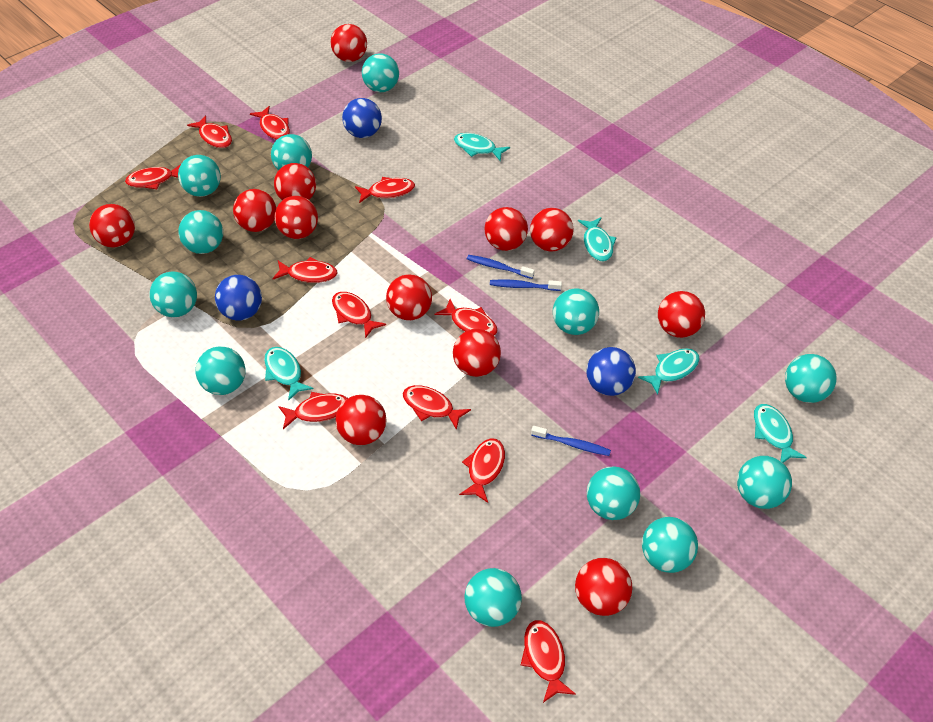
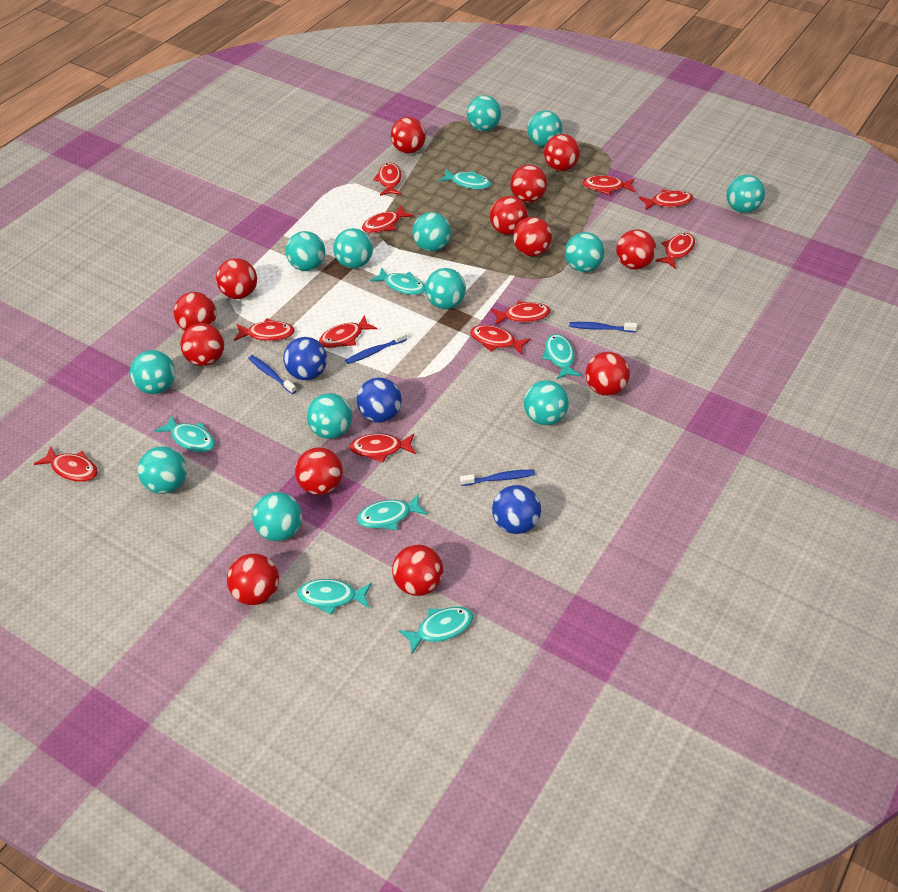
blue toothbrush: 3 -> 4
red ball: 12 -> 13
turquoise ball: 12 -> 13
turquoise fish: 5 -> 7

